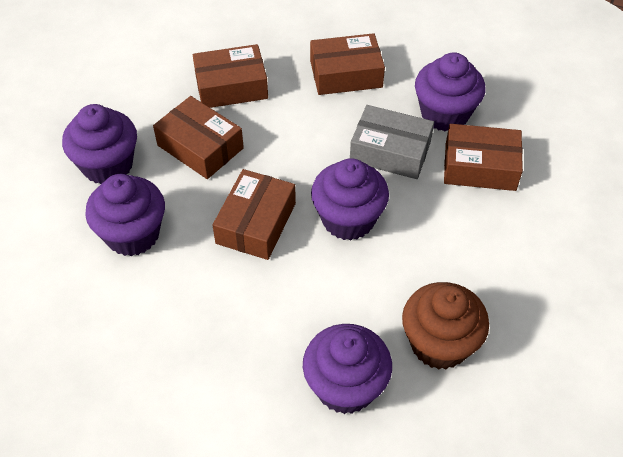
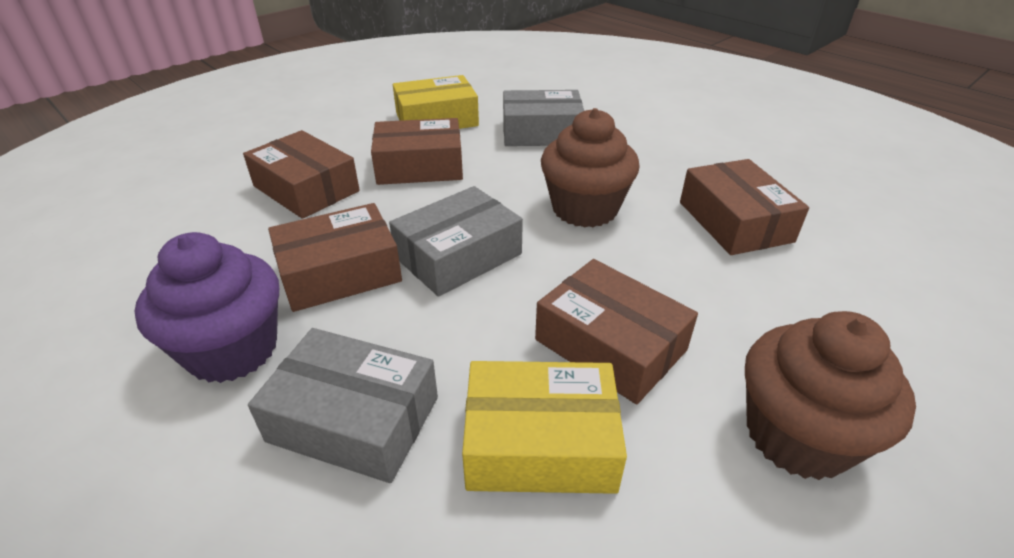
brown cupcake: 1 -> 2
grey box: 1 -> 3
purple cupcake: 5 -> 1
yellow box: 0 -> 2

